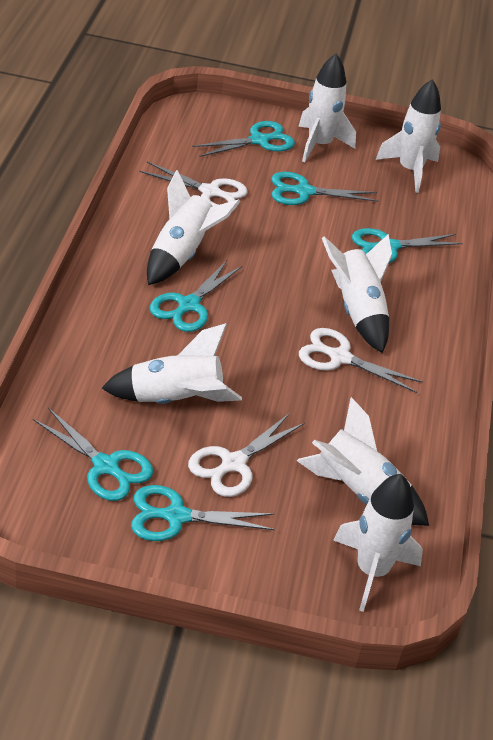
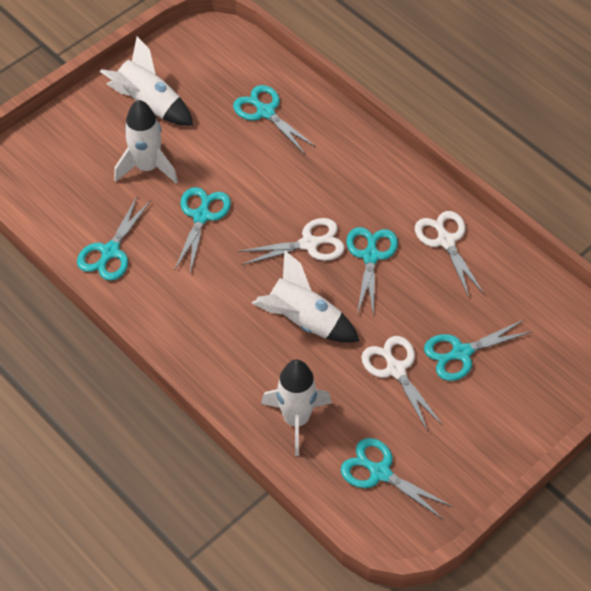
white rocket: 7 -> 4

